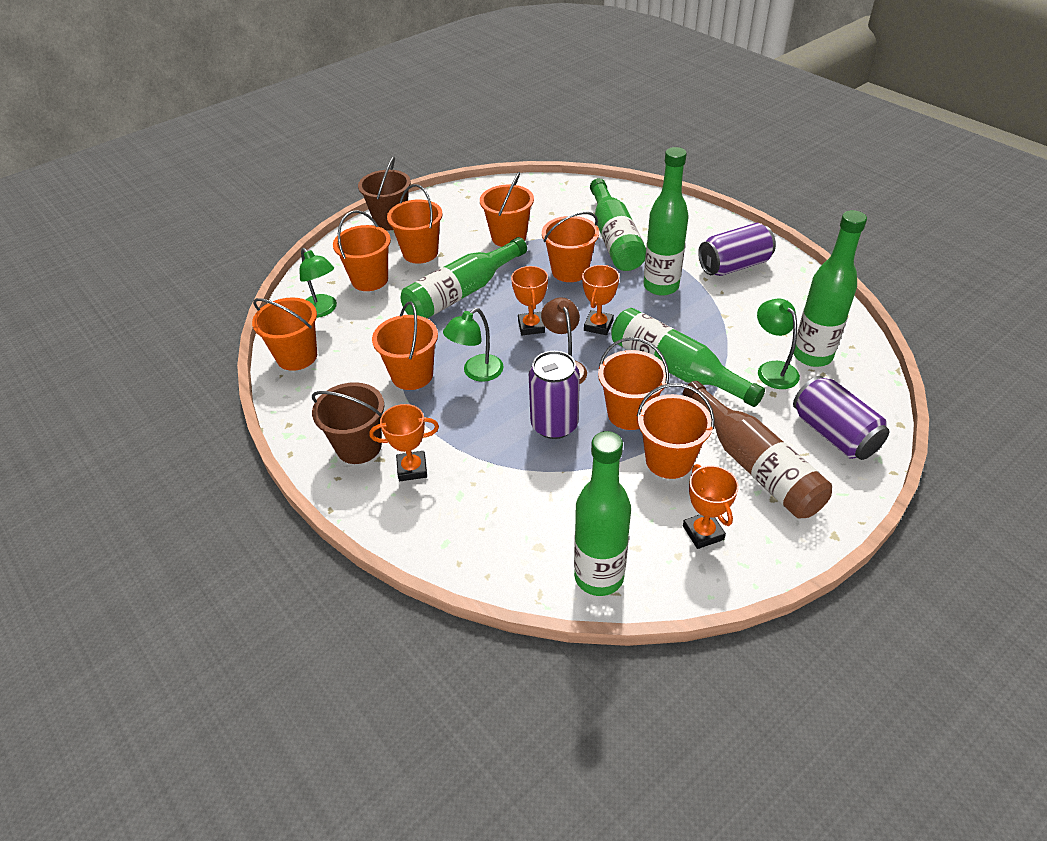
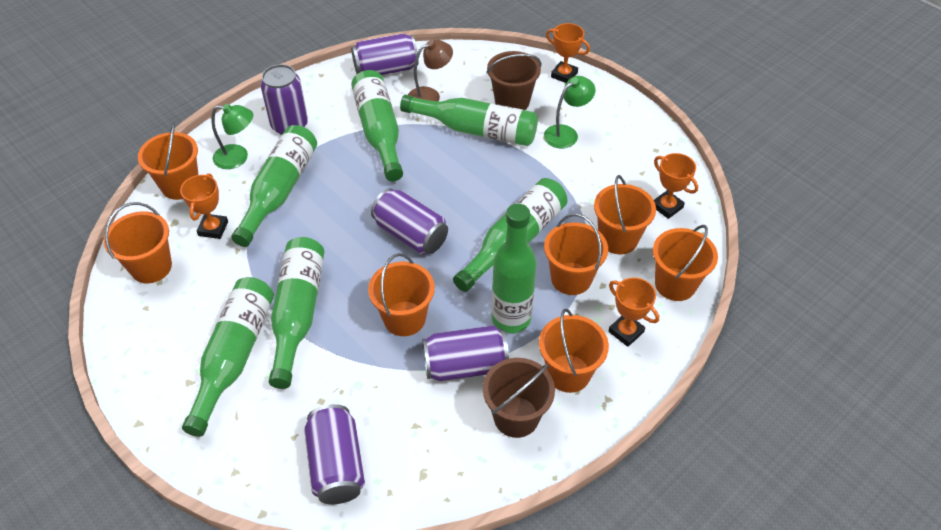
brown bottle: 1 -> 0
green bottle: 6 -> 7
green lamp: 3 -> 2
orange bucket: 8 -> 7
purple can: 3 -> 5

